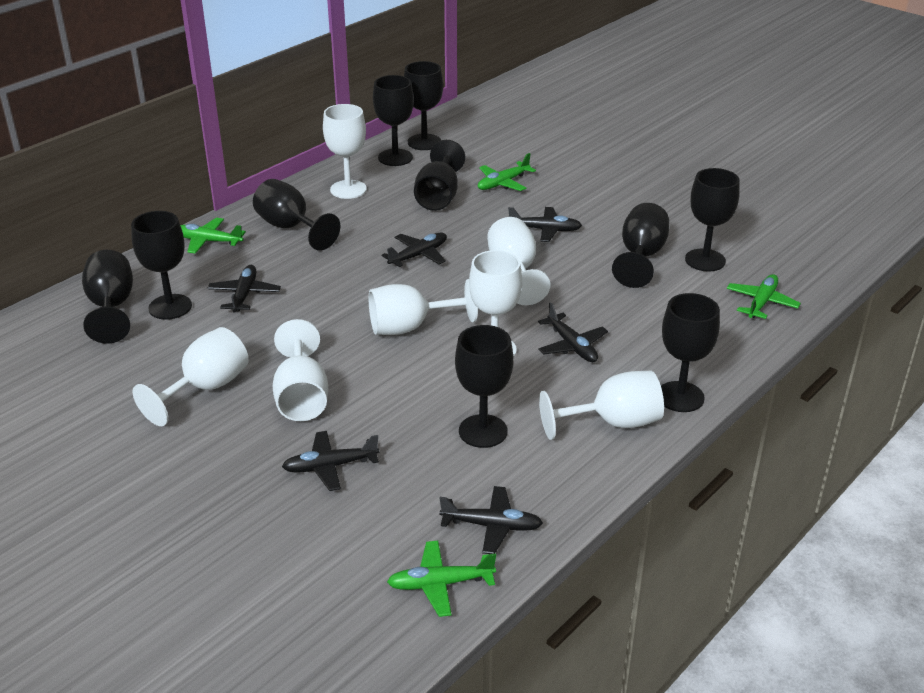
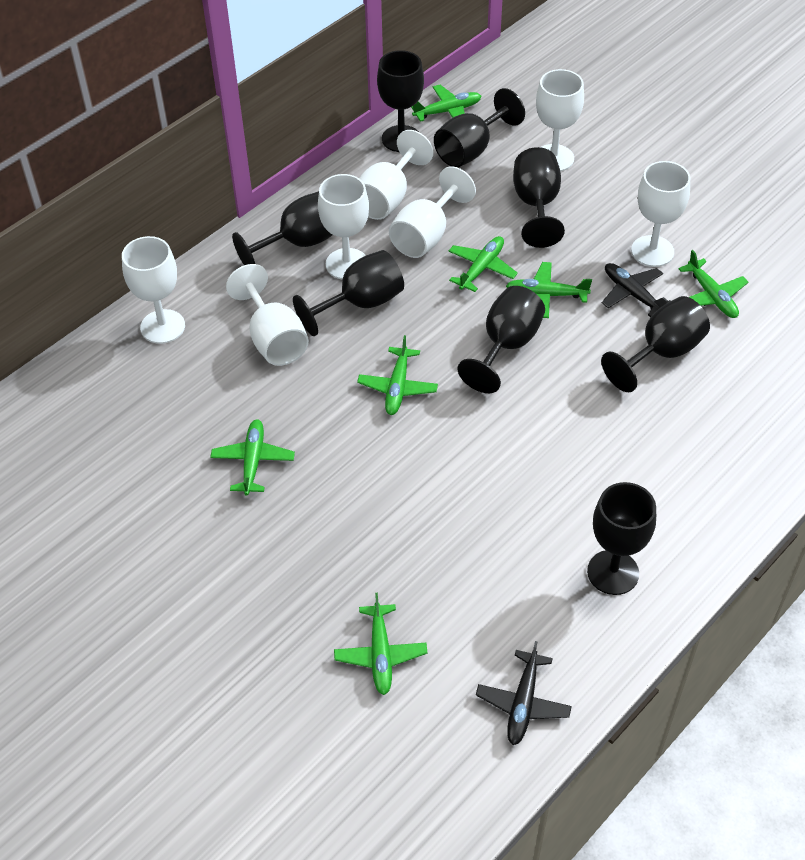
black goblet: 10 -> 8
black plane: 6 -> 2
green plane: 4 -> 7

